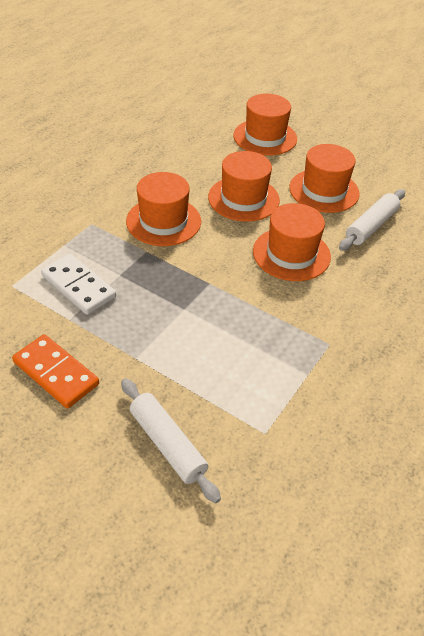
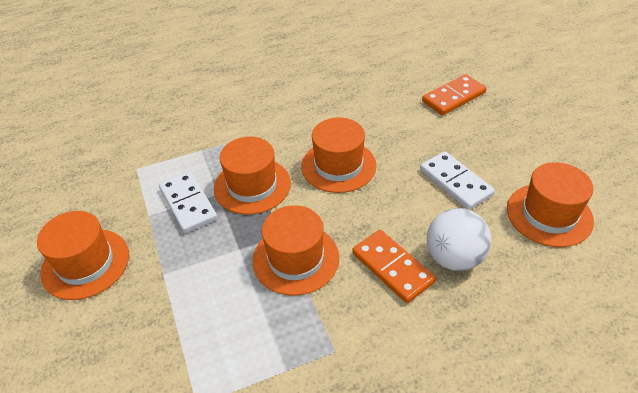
orange domino: 1 -> 2
white ball: 0 -> 1
white domino: 1 -> 2
white rolling pin: 2 -> 0

